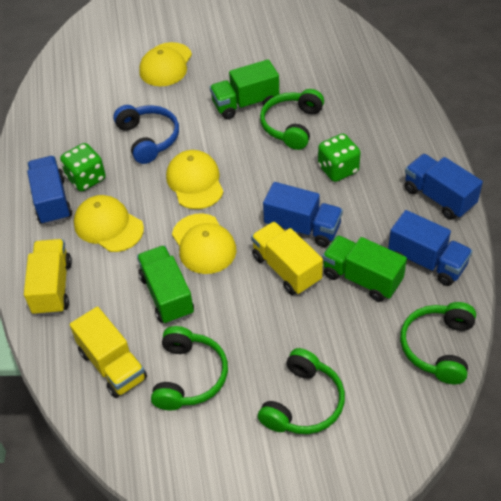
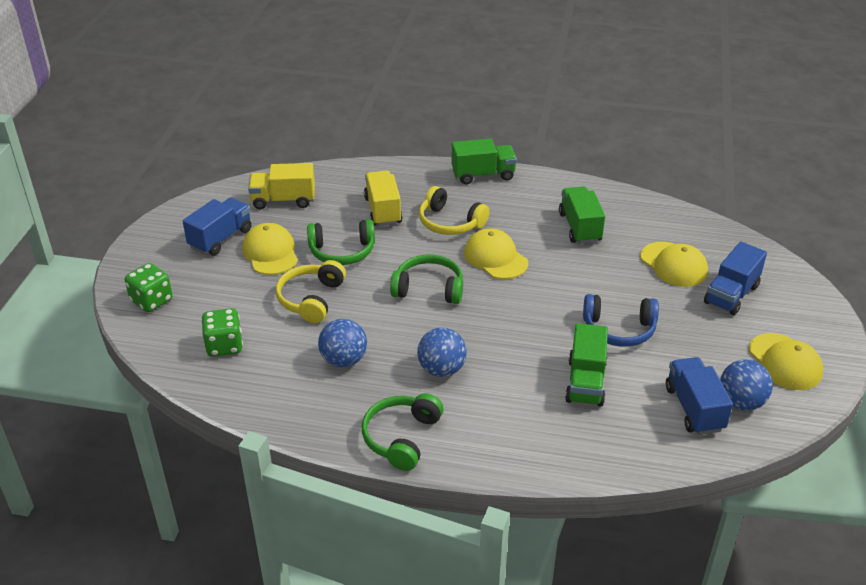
blue ball: 0 -> 3
blue truck: 4 -> 3
green headphones: 4 -> 3
yellow headphones: 0 -> 2
yellow truck: 3 -> 2

